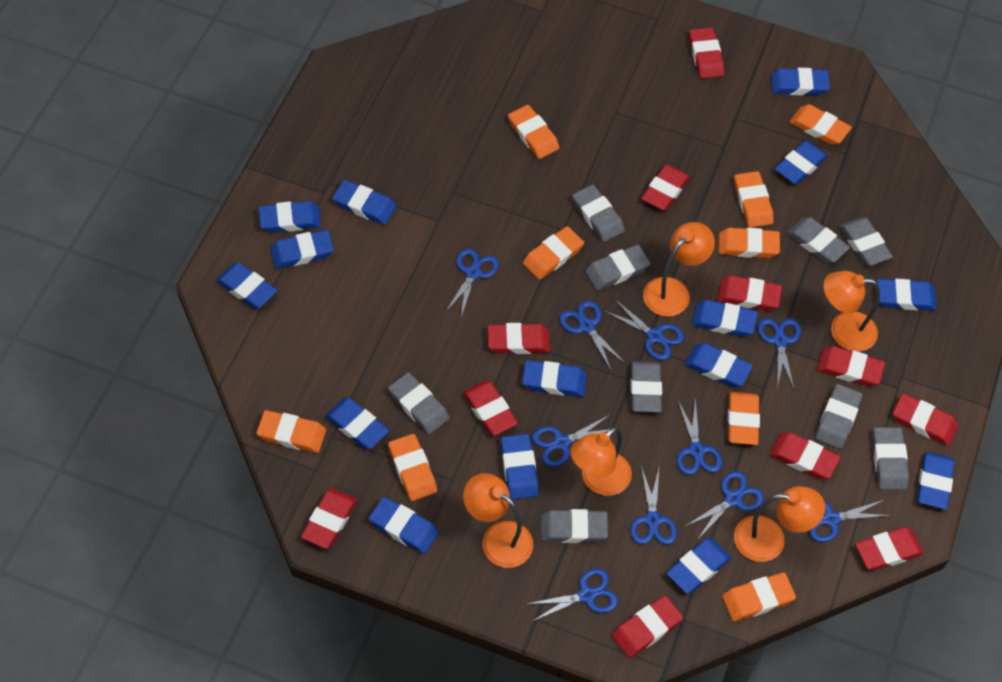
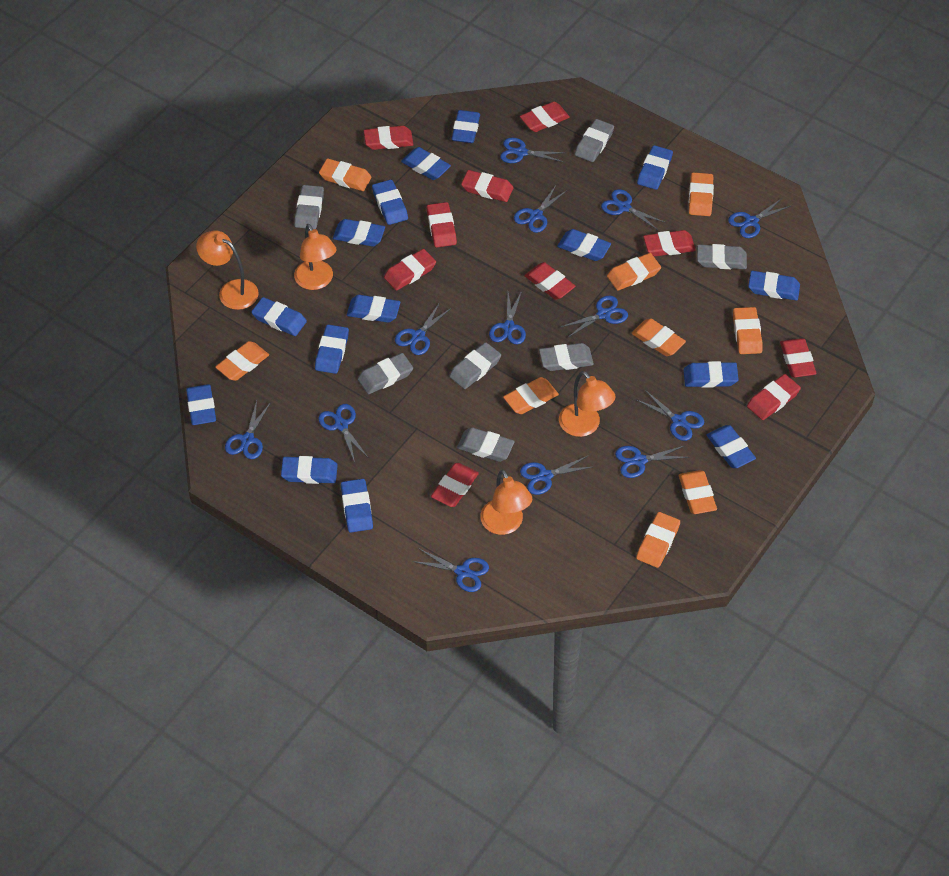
blue scissors: 10 -> 13
grey eraser: 9 -> 7
orange lamp: 5 -> 4
red eraser: 11 -> 10

